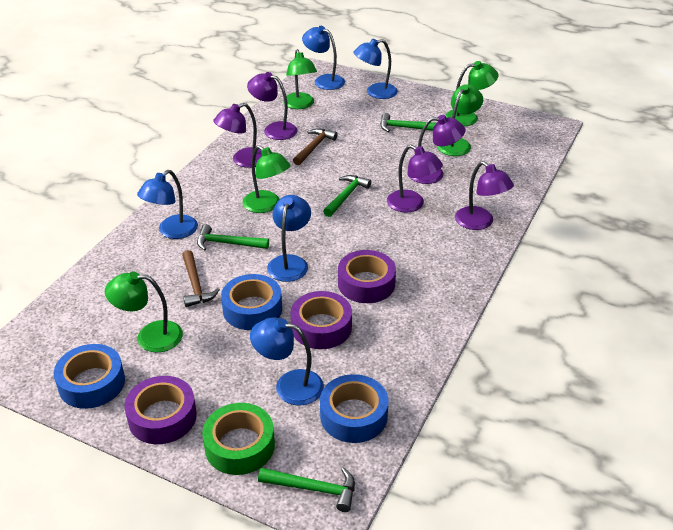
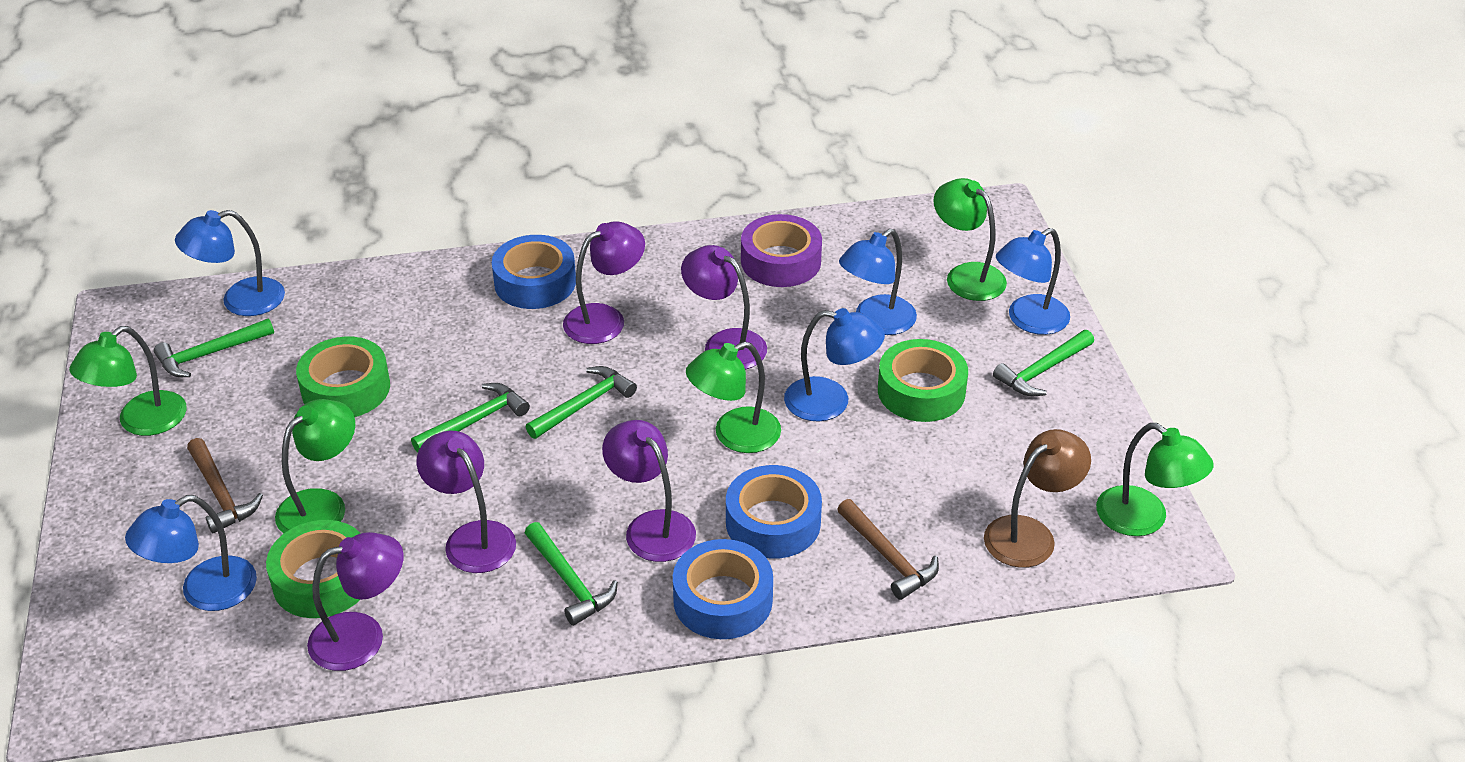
brown lamp: 0 -> 1
green hammer: 4 -> 5
green tape: 1 -> 3
purple tape: 3 -> 1

